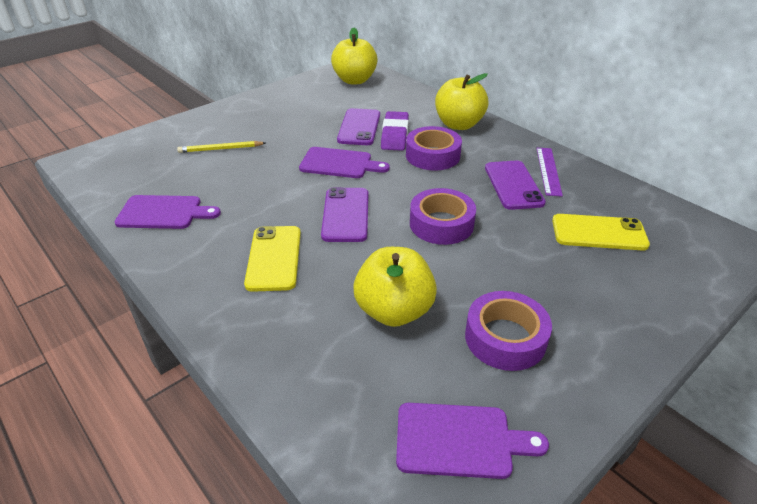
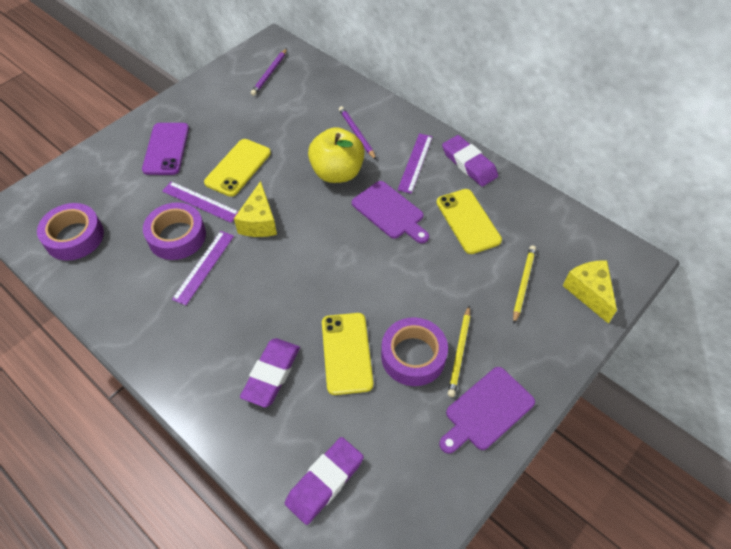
purple cutting board: 3 -> 2
purple eraser: 1 -> 3
purple pencil: 0 -> 2
purple phone: 3 -> 1
purple ruler: 1 -> 3
yellow apple: 3 -> 1
yellow cheese: 0 -> 2
yellow pencil: 1 -> 2
yellow phone: 2 -> 3

